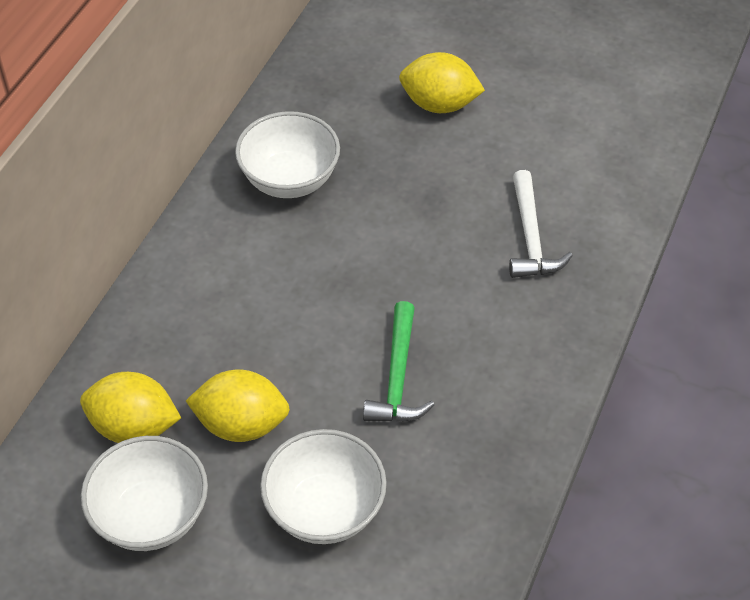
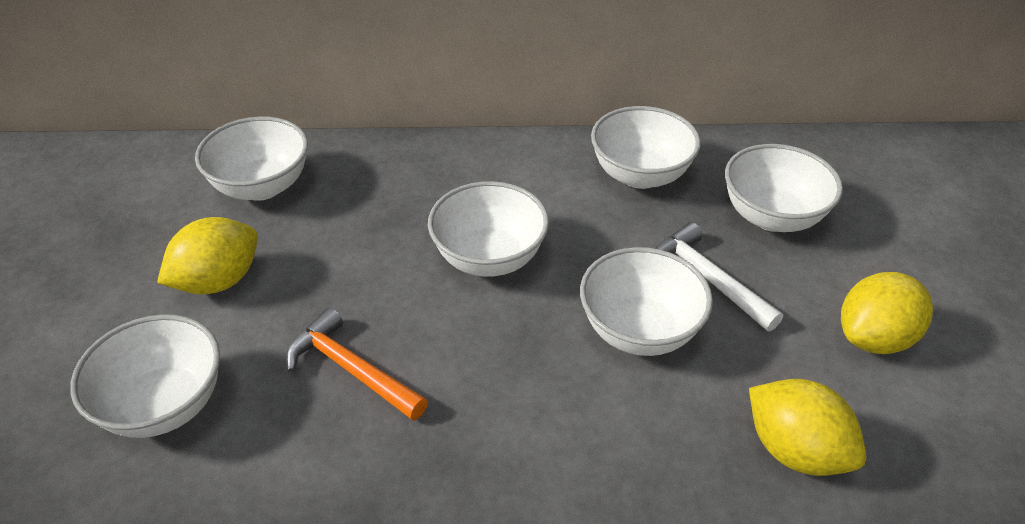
green hammer: 1 -> 0
orange hammer: 0 -> 1
white bowl: 3 -> 6

